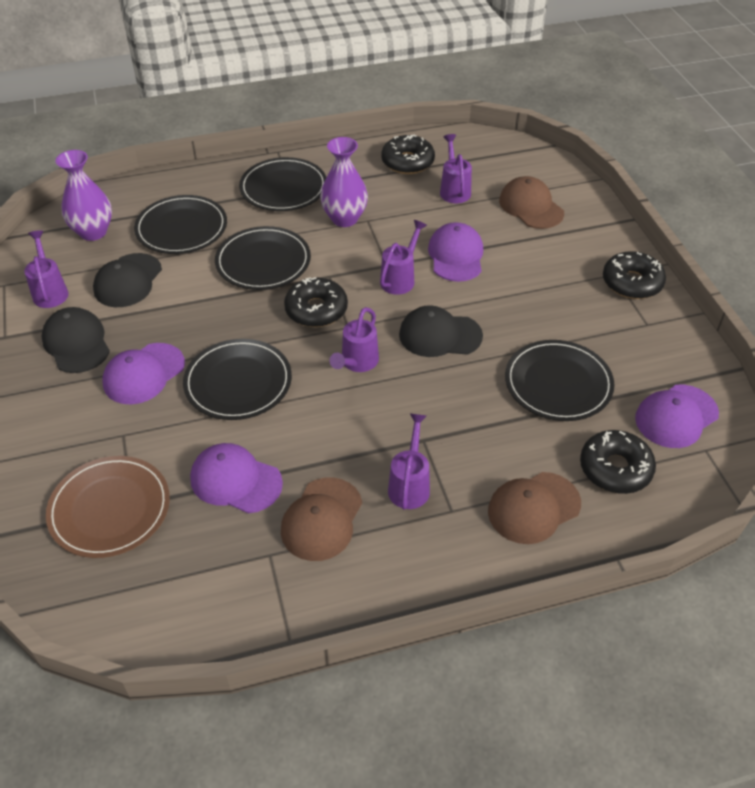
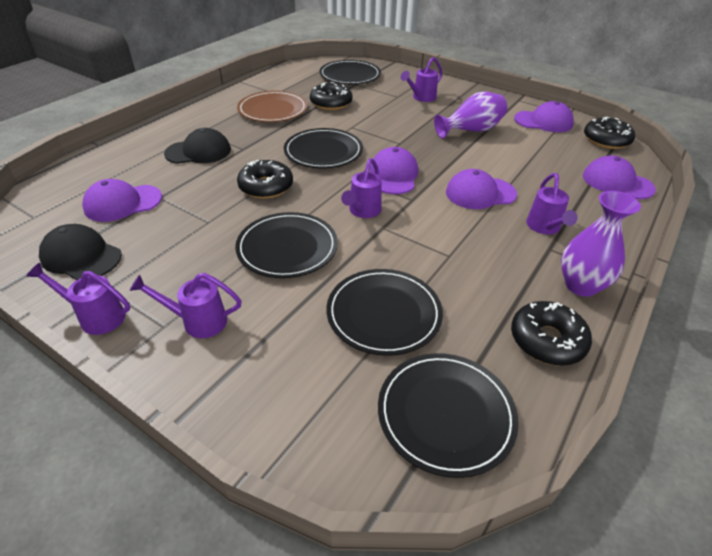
black cap: 3 -> 2
brown cap: 3 -> 0
purple cap: 4 -> 5

